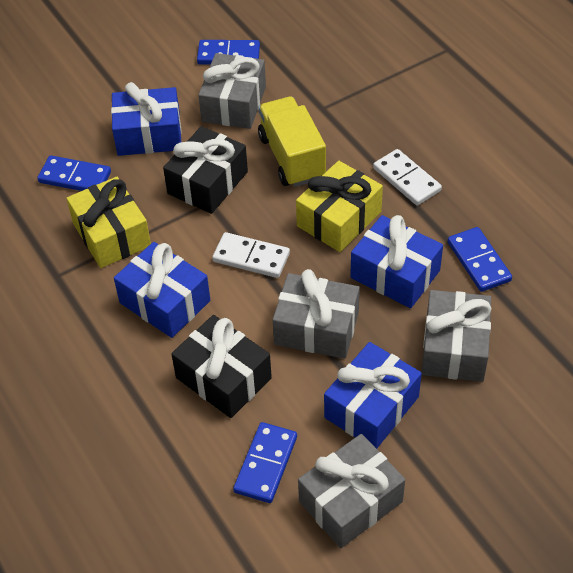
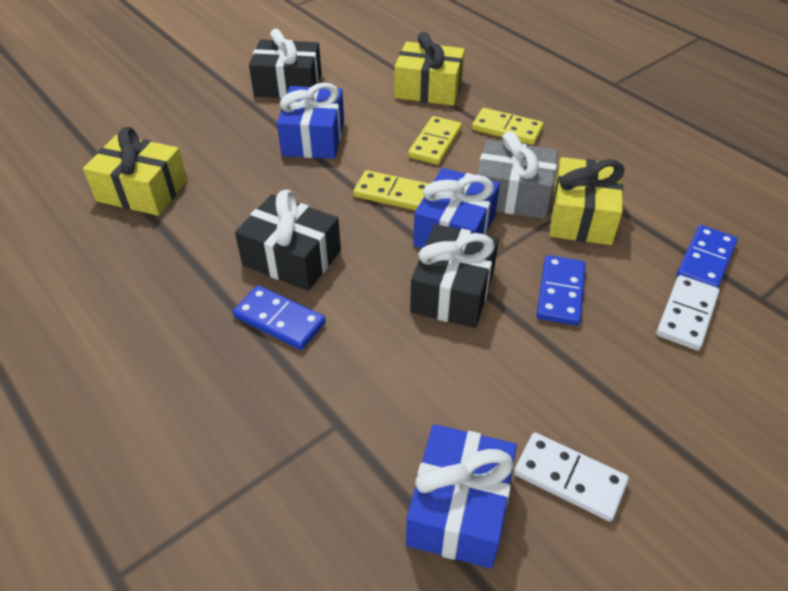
black gift: 2 -> 3
blue domino: 4 -> 3
blue gift: 4 -> 3
grey gift: 4 -> 1
yellow domino: 0 -> 3
yellow gift: 2 -> 3
yellow truck: 1 -> 0

